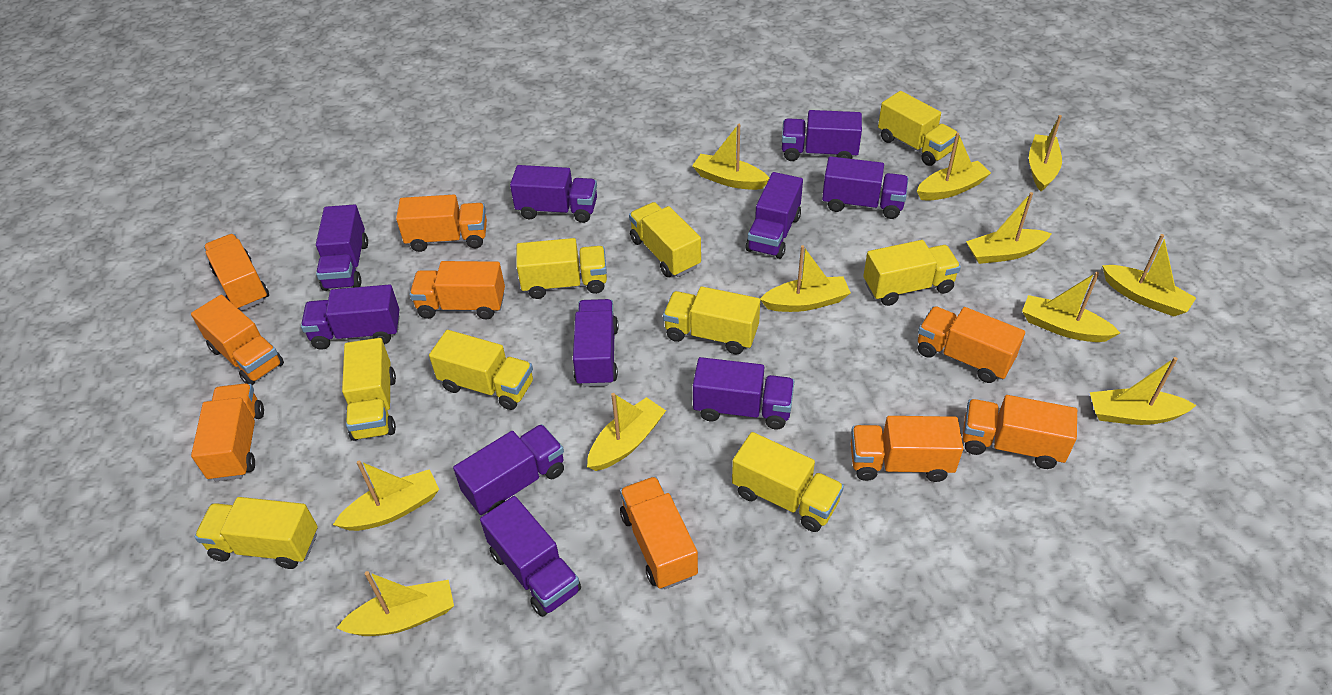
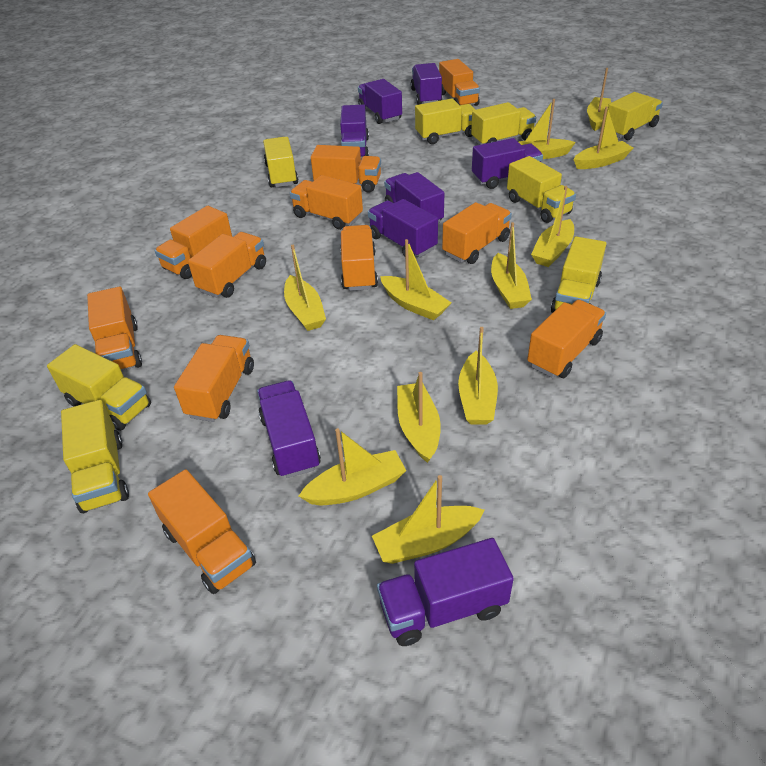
orange truck: 9 -> 11
purple truck: 10 -> 8
yellow truck: 9 -> 8

